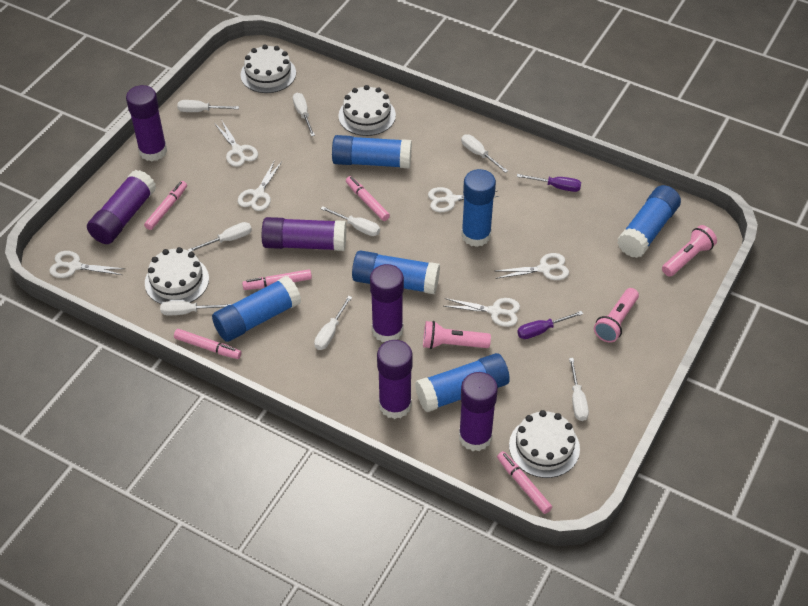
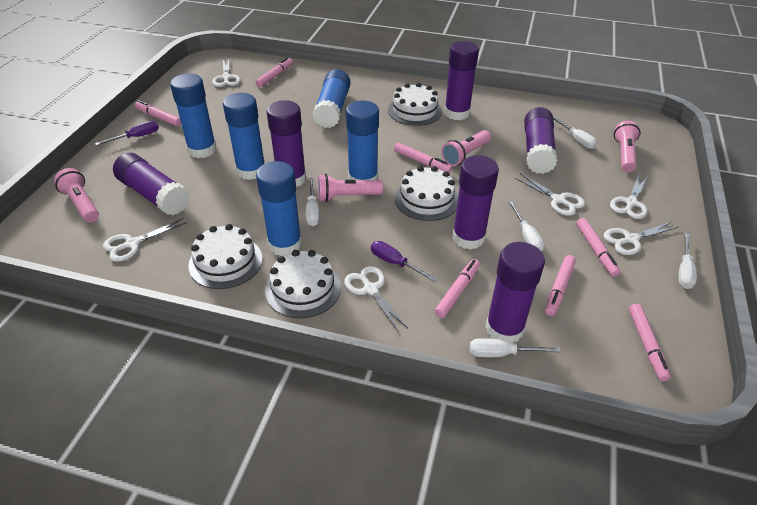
blue glue stick: 6 -> 5
pink flashlight: 3 -> 4
pink marker: 5 -> 7
white screwdriver: 8 -> 5

